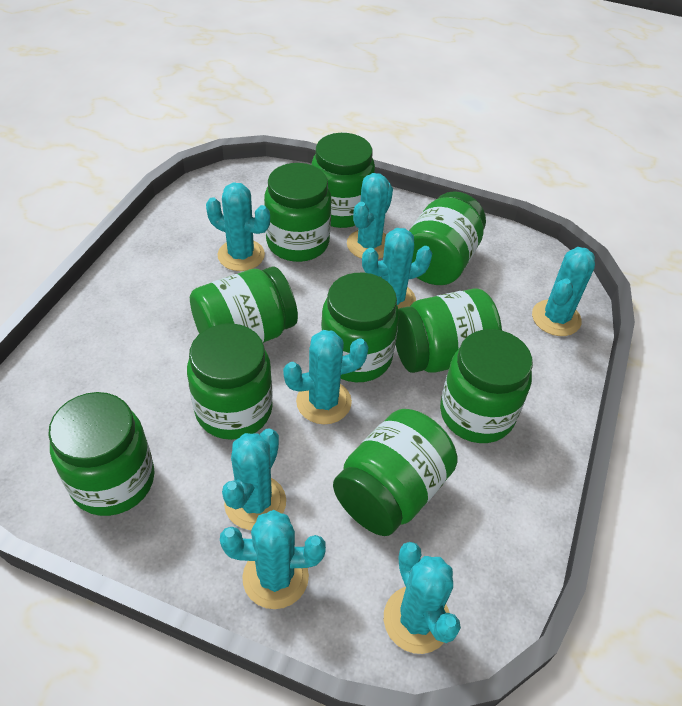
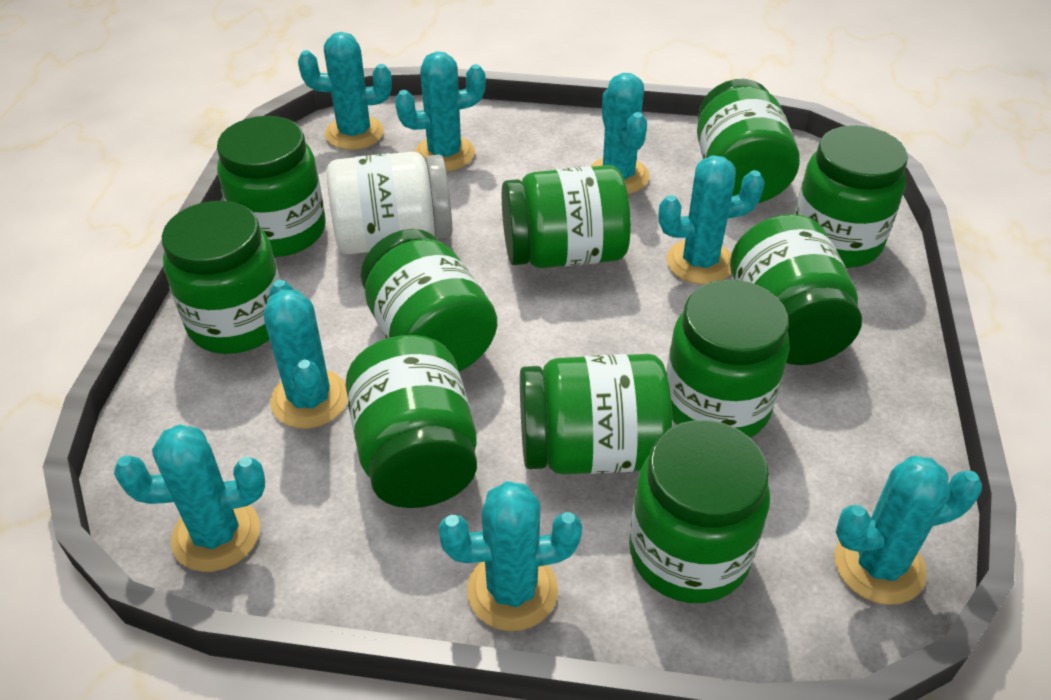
green jar: 10 -> 11
white jar: 0 -> 1

